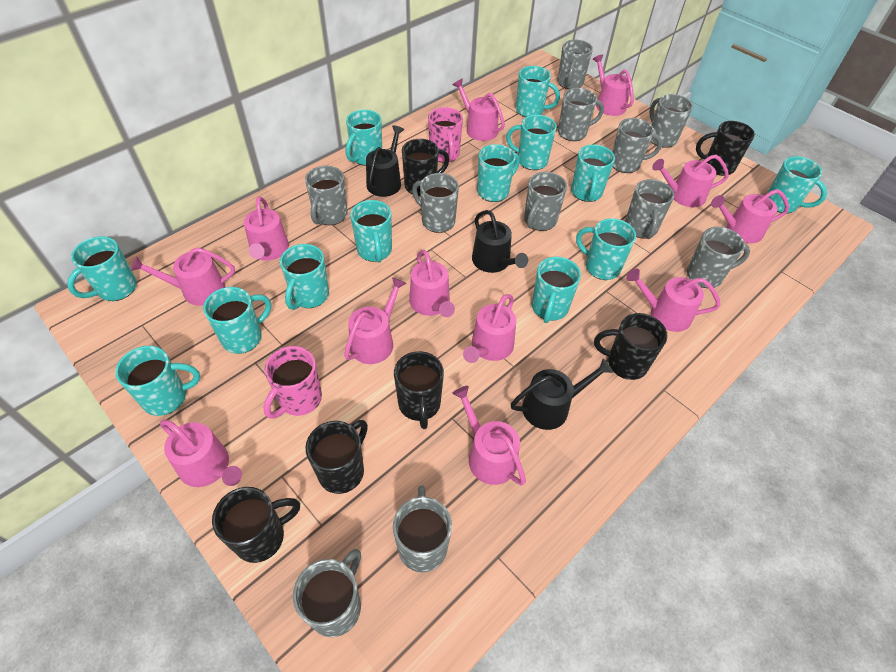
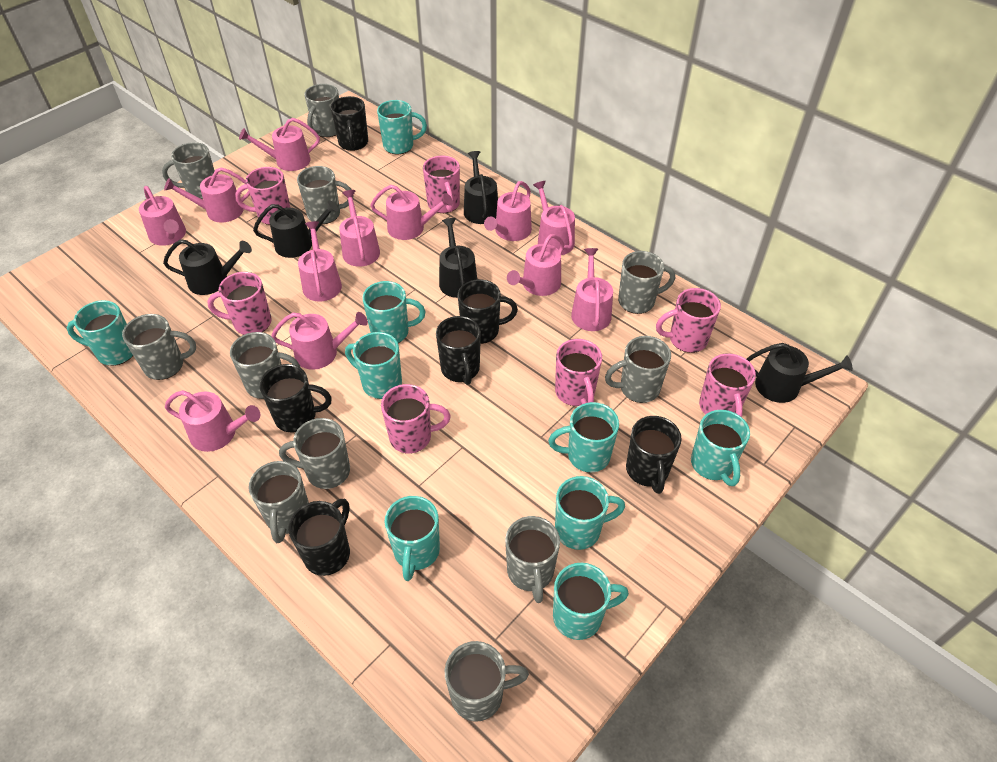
black watering can: 3 -> 5
pink mug: 2 -> 7
turquoise mug: 13 -> 9

